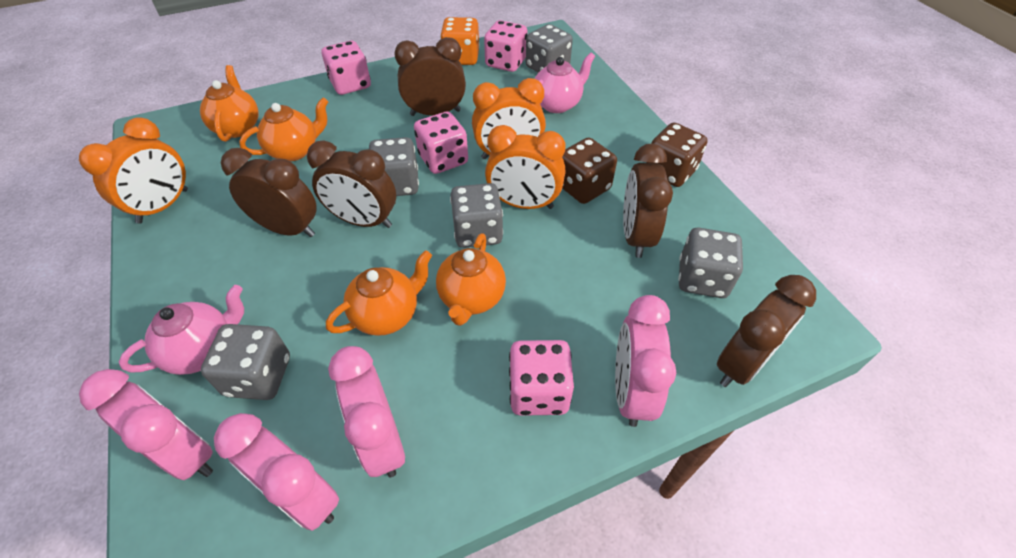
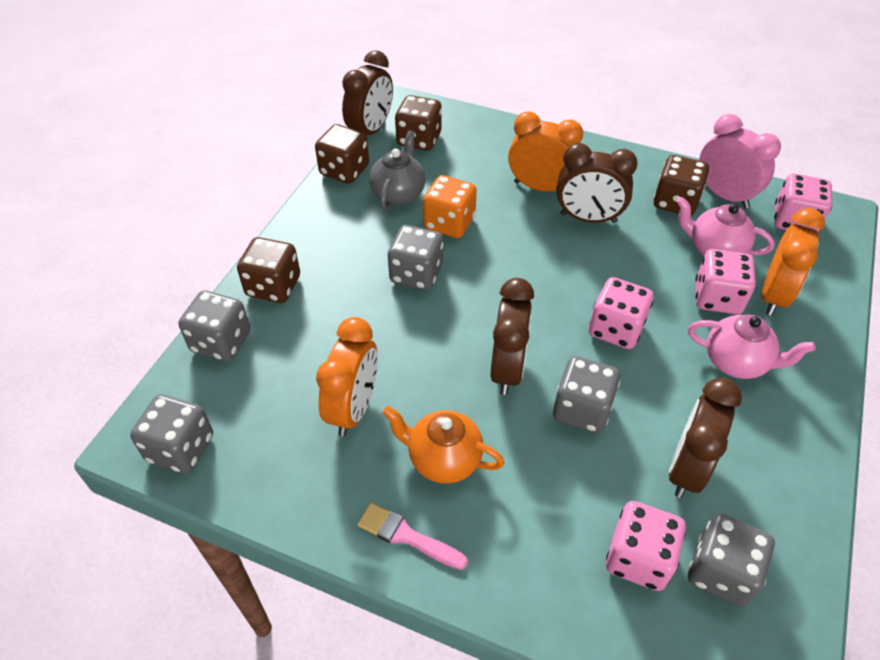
brown clock: 5 -> 4
brown dice: 2 -> 4
grey teapot: 0 -> 1
orange teapot: 4 -> 1
pink brush: 0 -> 1
pink clock: 4 -> 1

